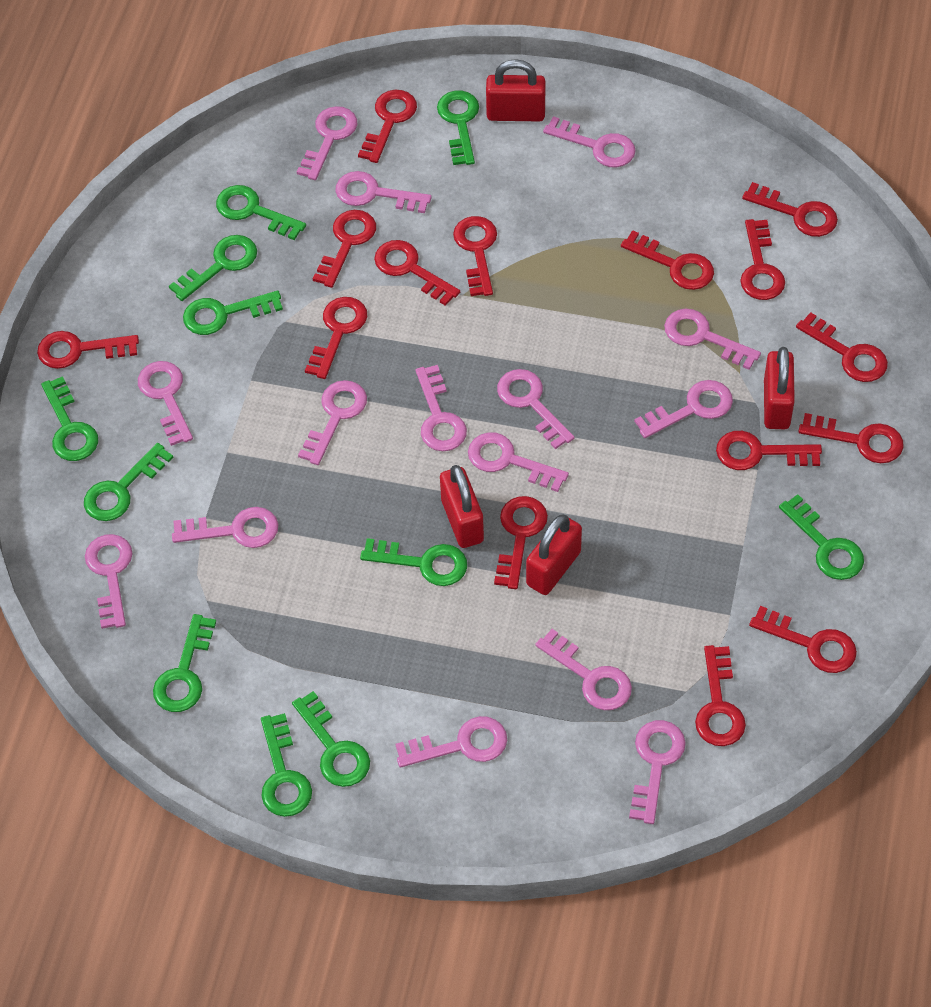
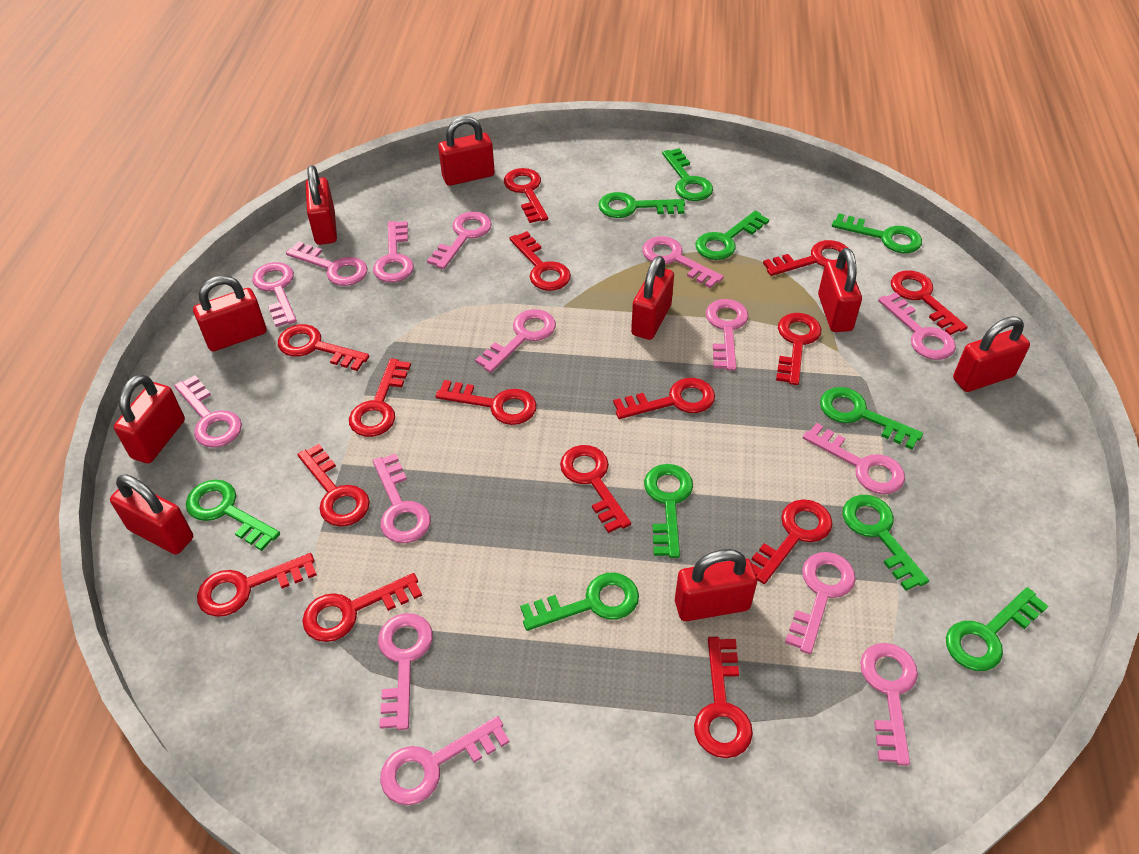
green key: 11 -> 10
red padlock: 4 -> 9

